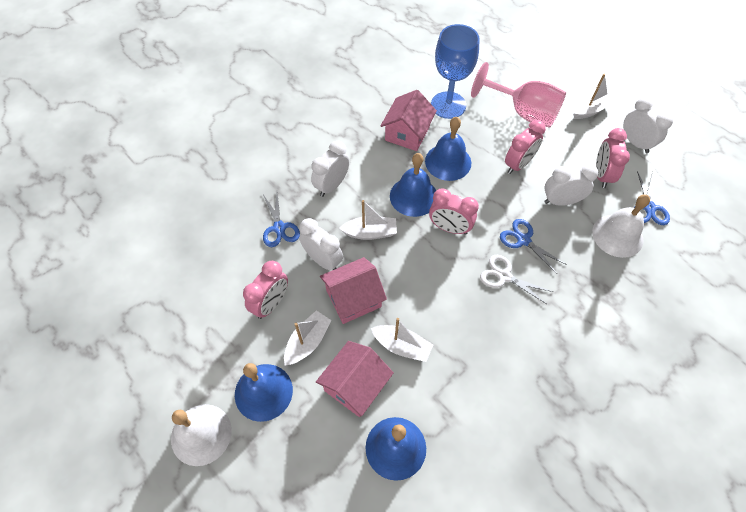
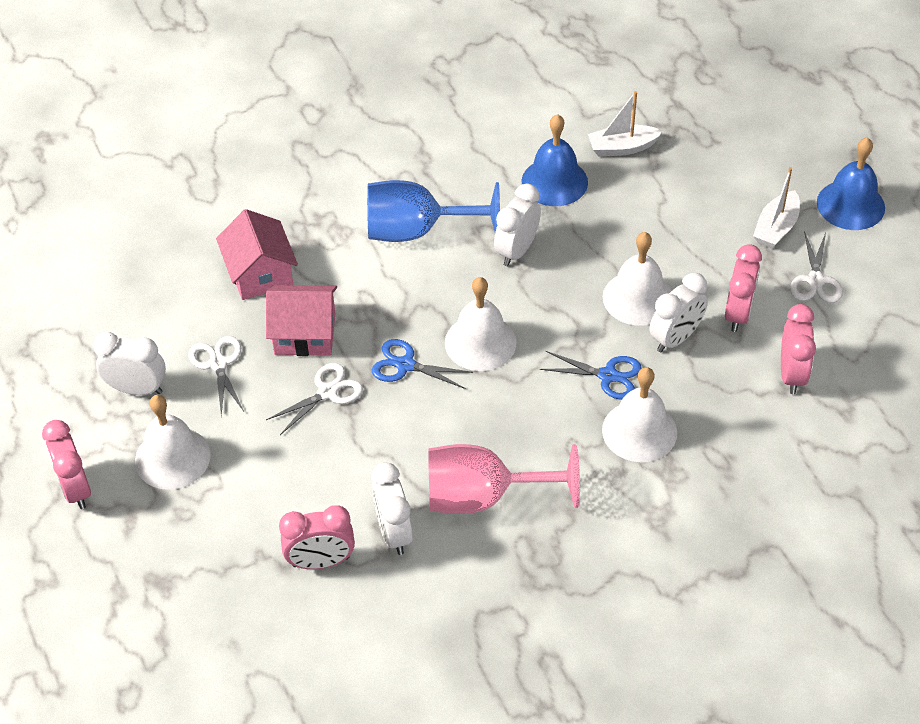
blue bell: 4 -> 2
blue scissors: 3 -> 2
pink house: 3 -> 2
white bell: 2 -> 4
white boat: 4 -> 2
white scissors: 1 -> 3

